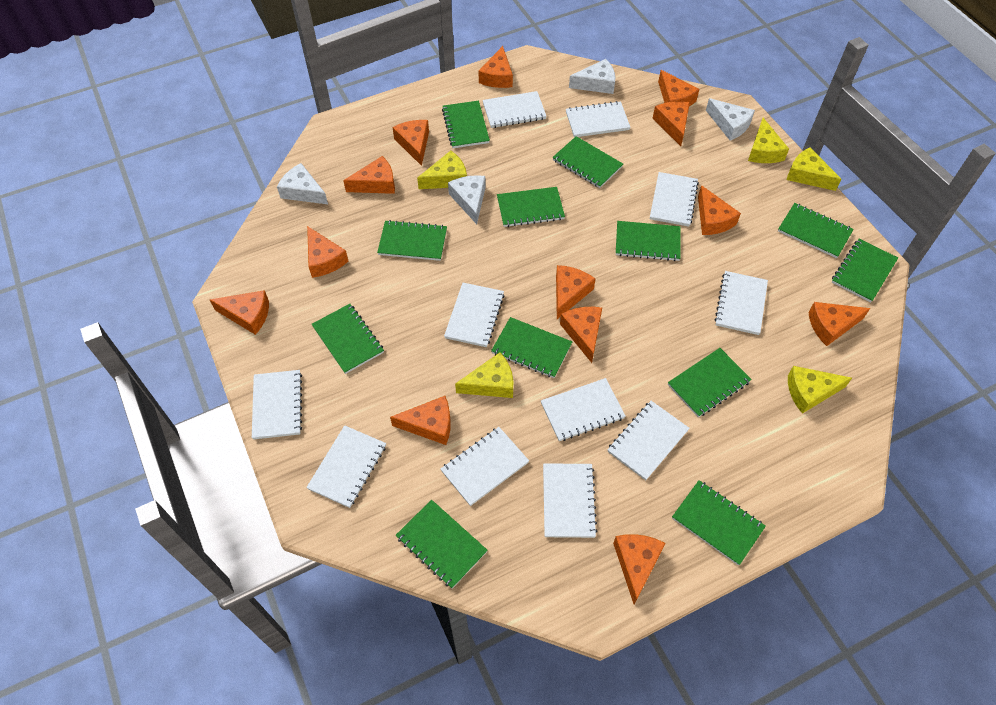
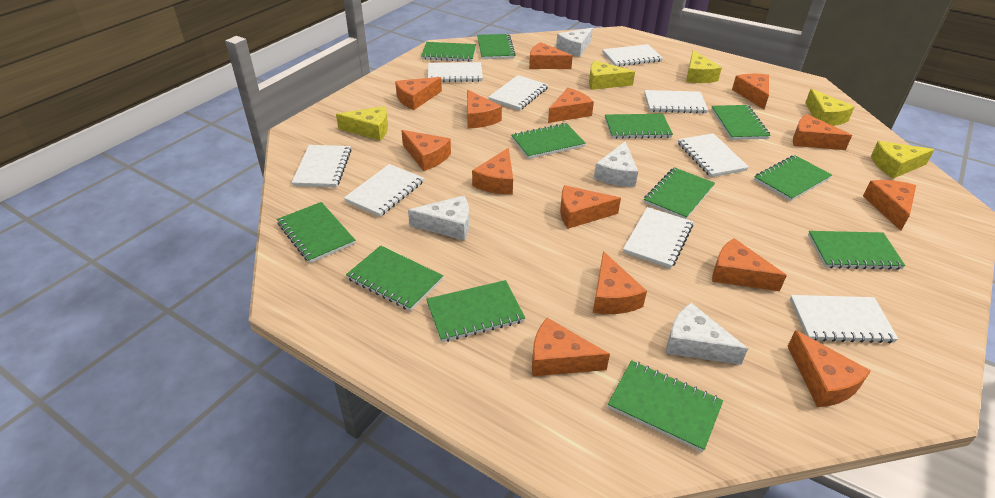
orange cheese: 13 -> 14
white notebook: 11 -> 9

